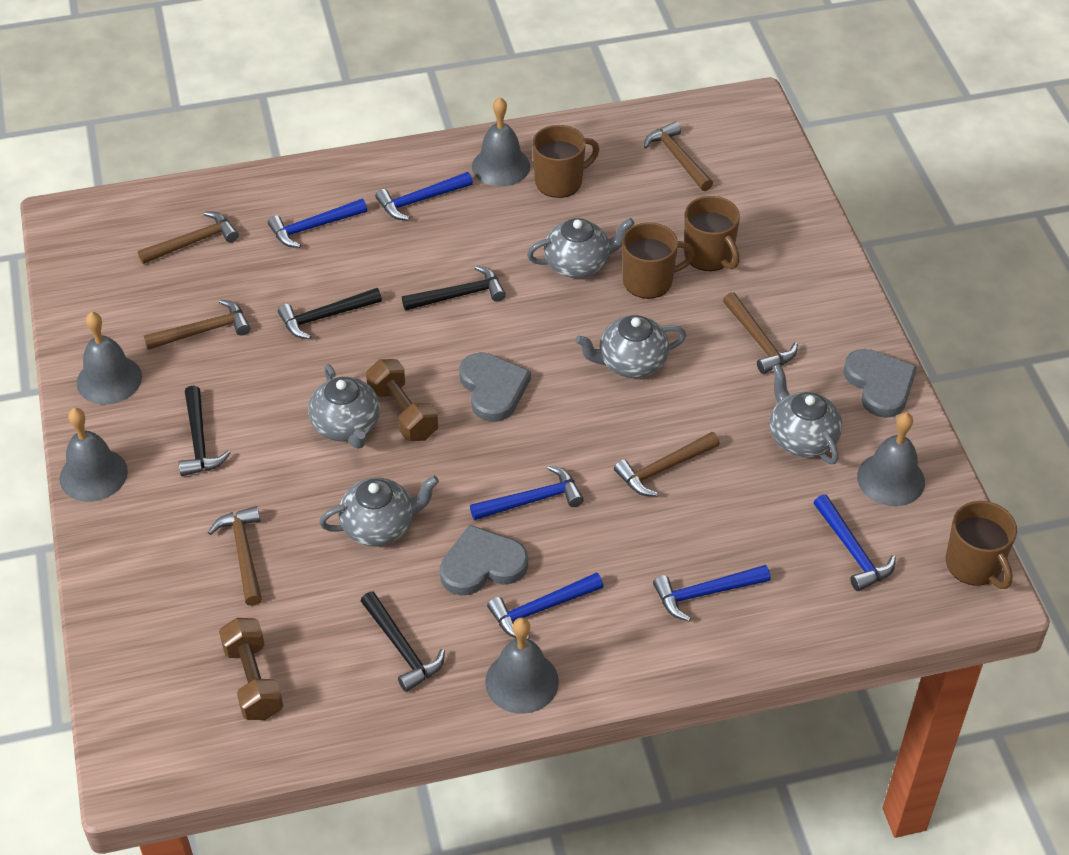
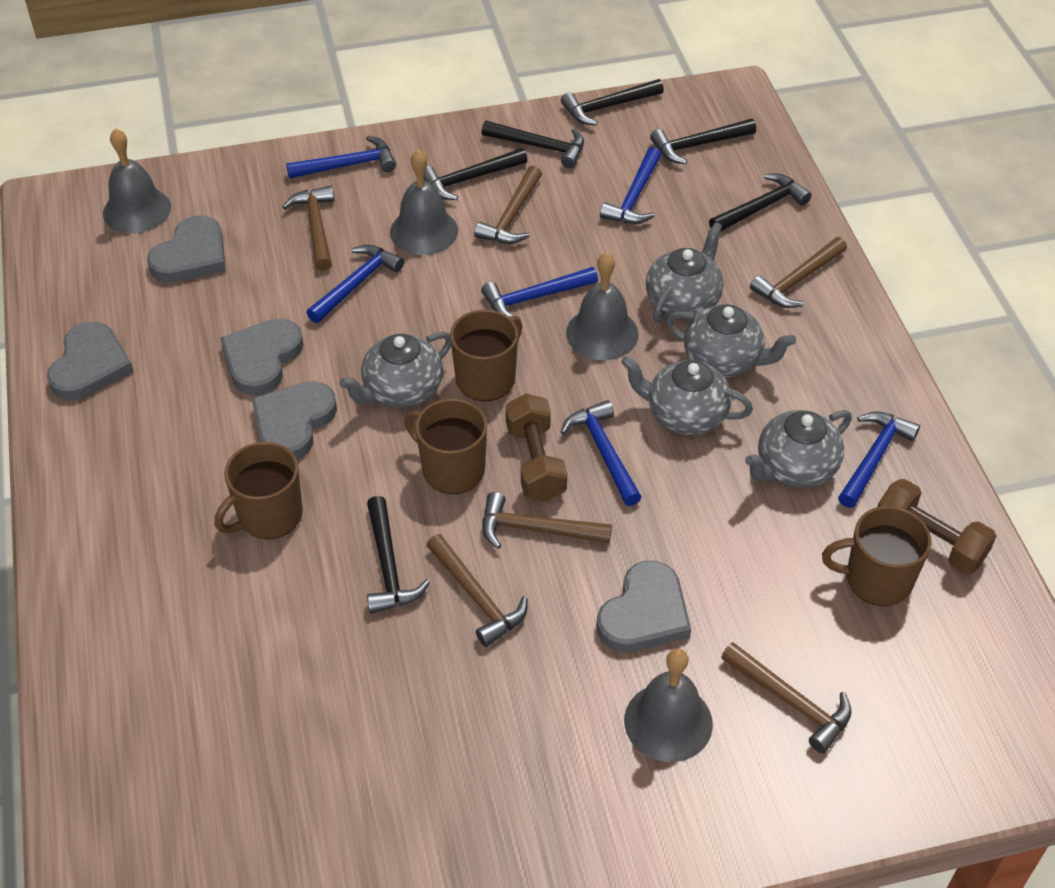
black hammer: 4 -> 6
grey bell: 5 -> 4
grey heart: 3 -> 5

